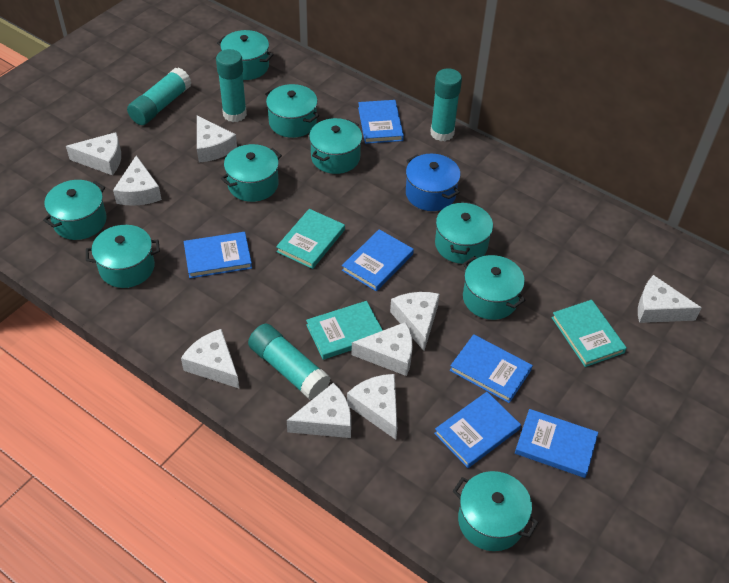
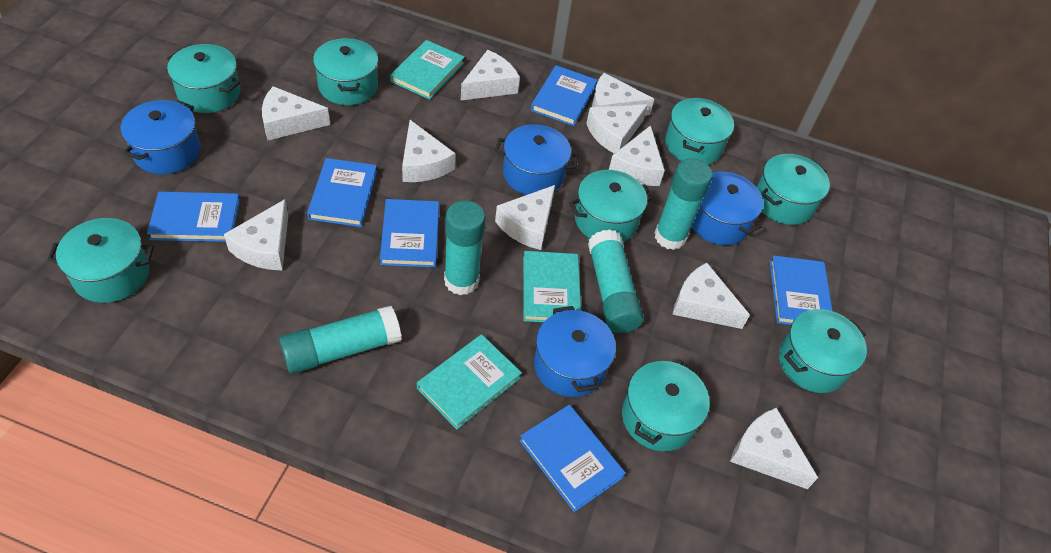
blue pot: 1 -> 4
turquoise pot: 9 -> 8
white cheese: 9 -> 10

